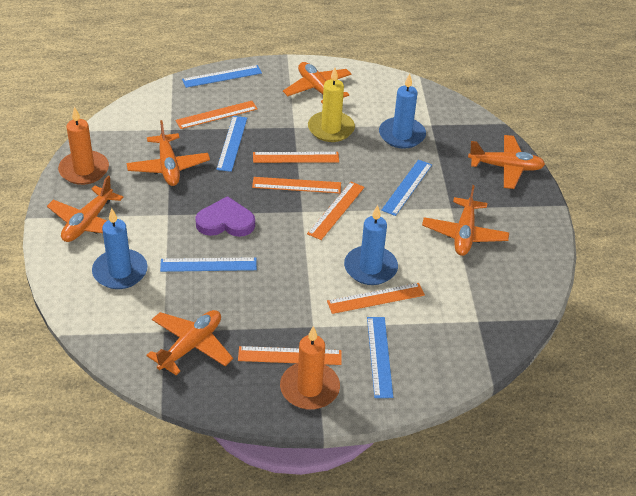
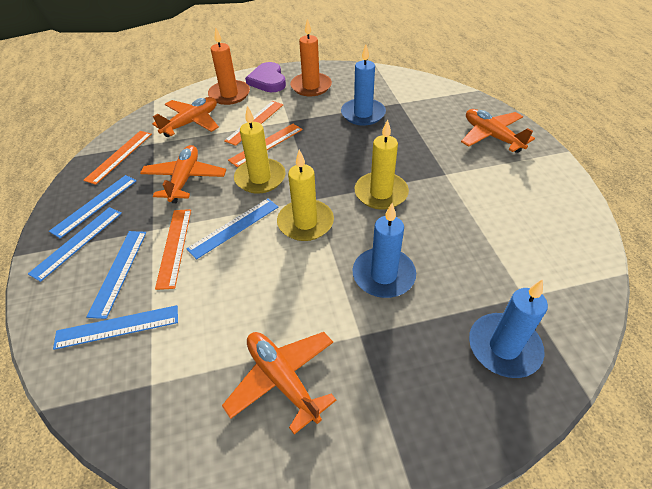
orange plane: 6 -> 4
orange ruler: 6 -> 4
yellow candle: 1 -> 3

